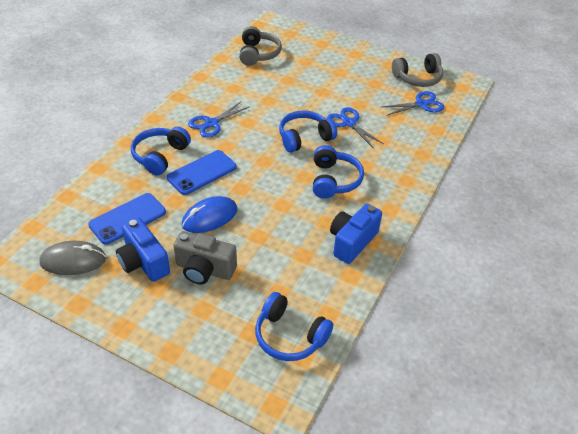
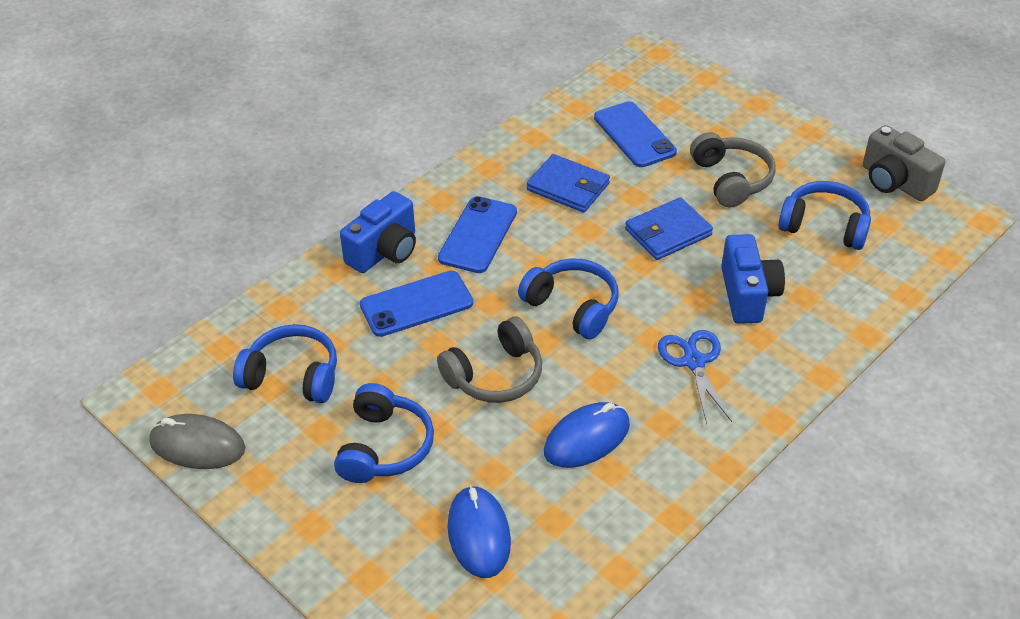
blue mouse: 1 -> 2
blue phone: 2 -> 3
blue scissors: 3 -> 1
blue wallet: 0 -> 2

